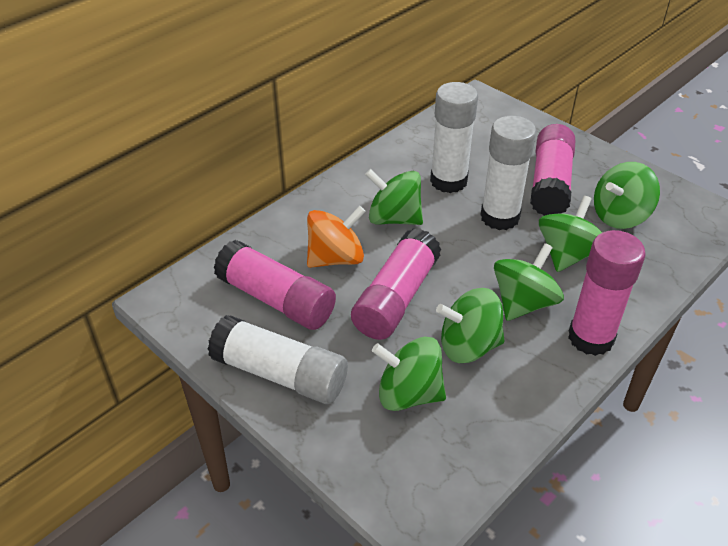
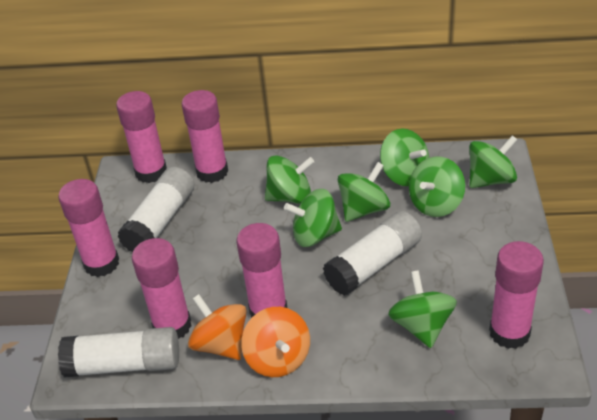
green spinning top: 6 -> 7
orange spinning top: 1 -> 2
pink glue stick: 4 -> 6

